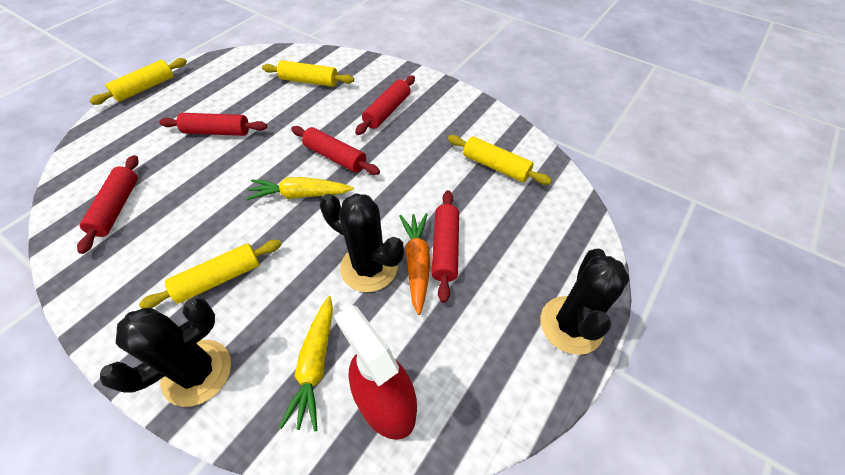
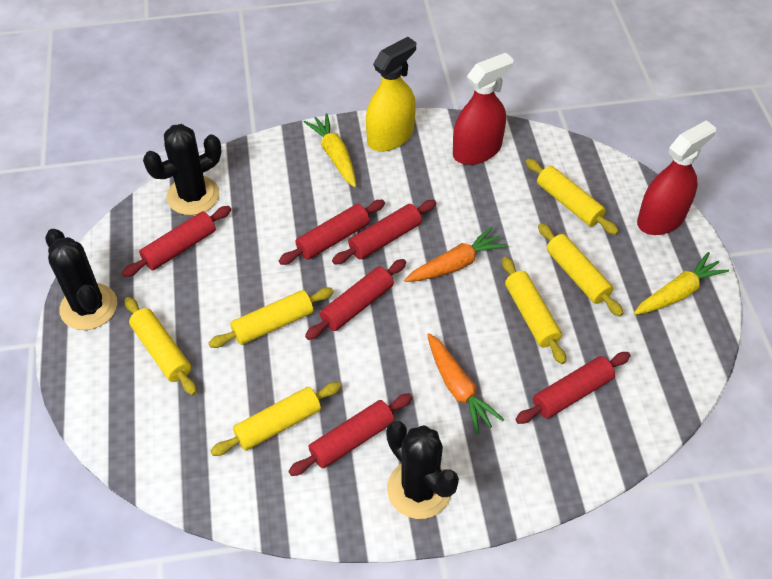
orange carrot: 1 -> 2
red rolling pin: 5 -> 6
red spray bottle: 1 -> 2
yellow rolling pin: 4 -> 6
yellow spray bottle: 0 -> 1

